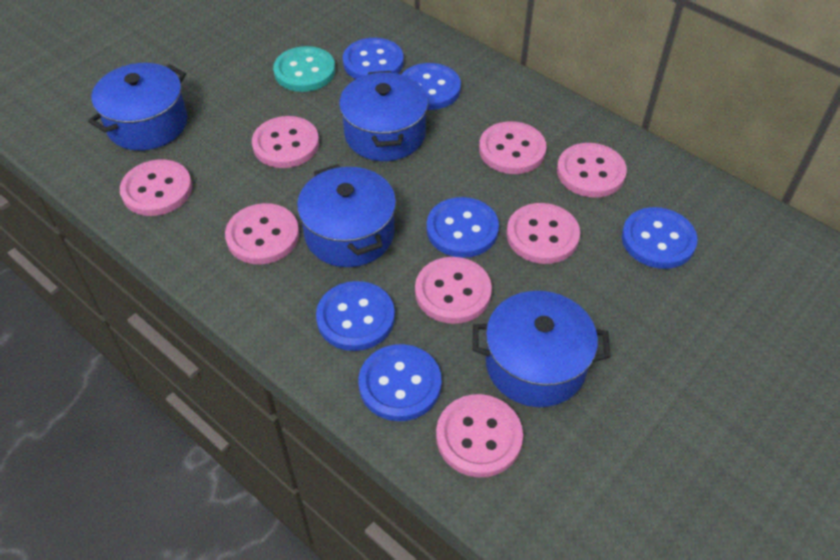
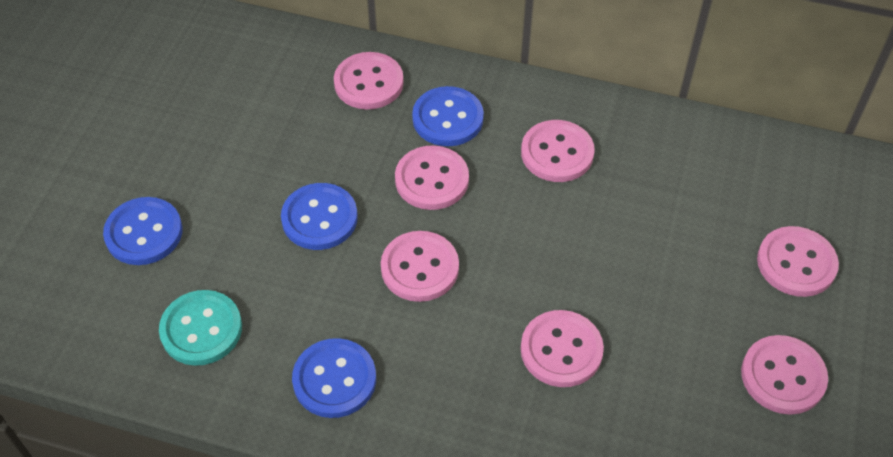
blue button: 6 -> 4
blue pot: 4 -> 0
pink button: 8 -> 7

